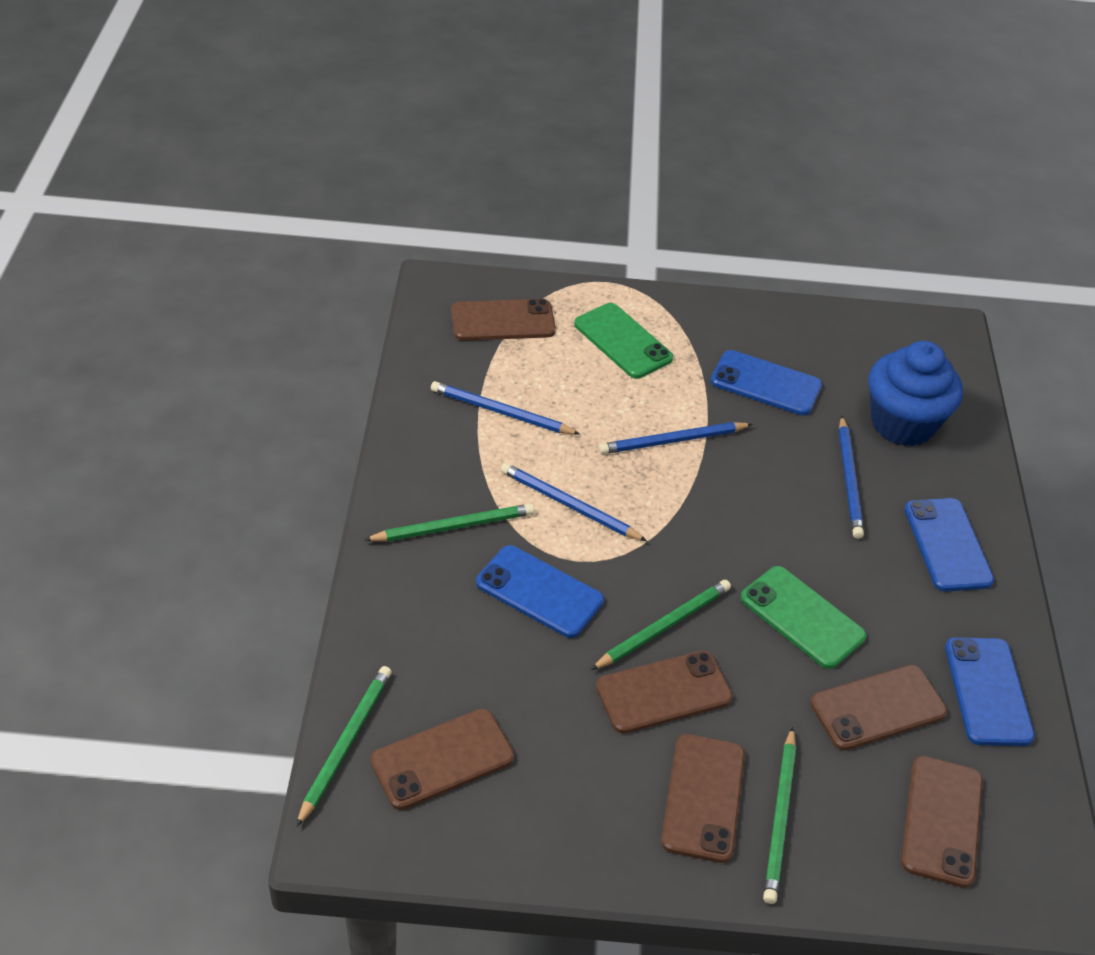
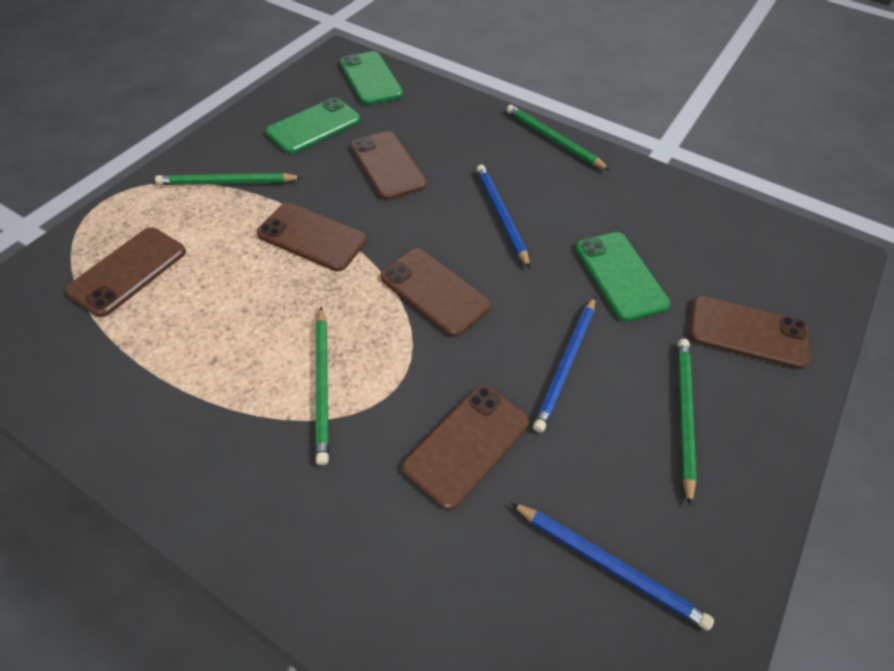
blue cupcake: 1 -> 0
blue pencil: 4 -> 3
blue phone: 4 -> 0
green phone: 2 -> 3

